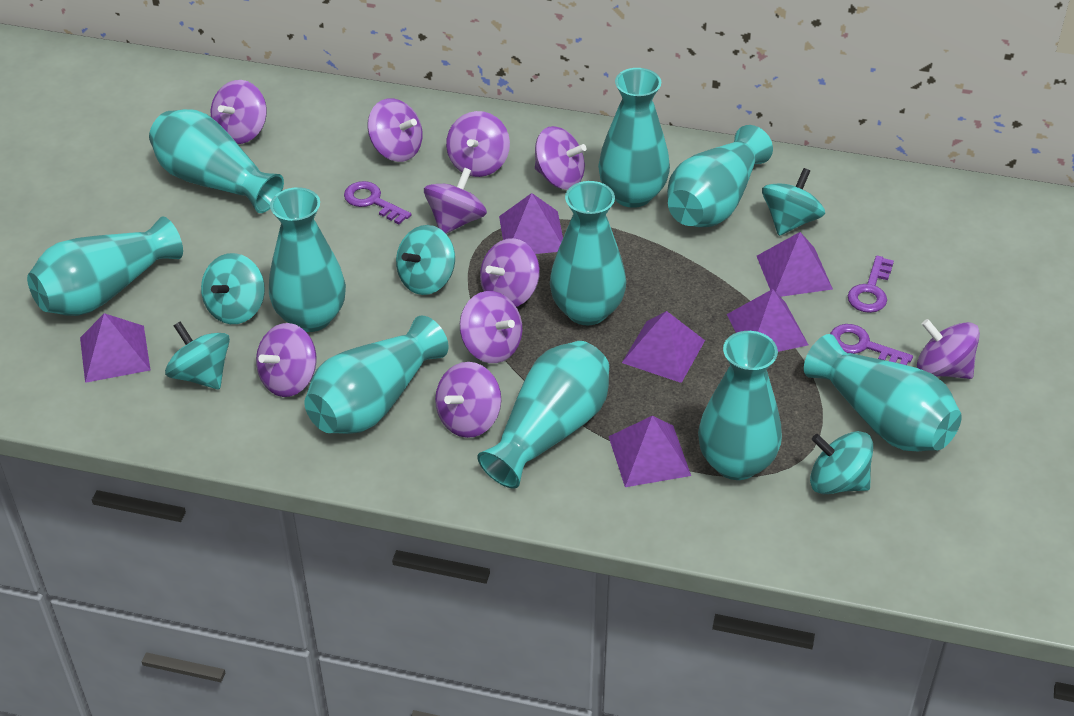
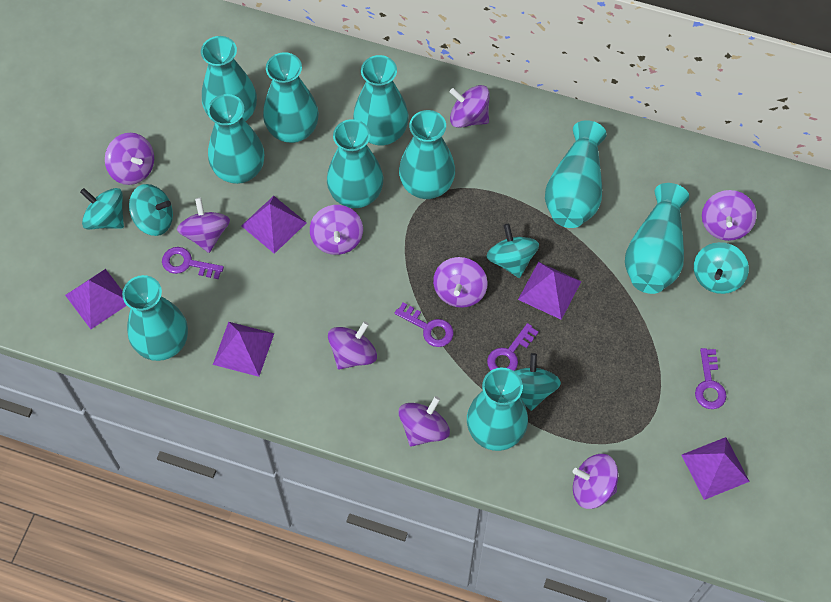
purple key: 3 -> 4
purple pyramid: 6 -> 5
purple spinning top: 10 -> 9

